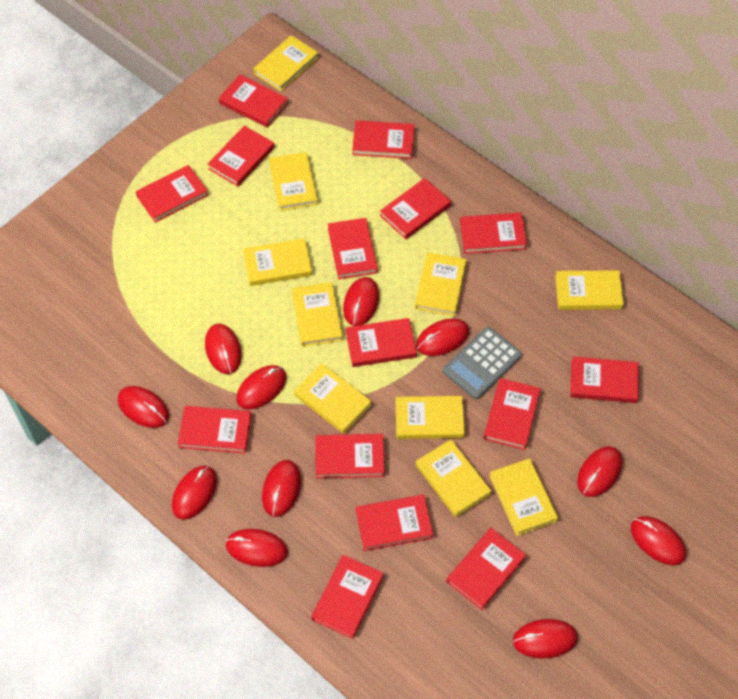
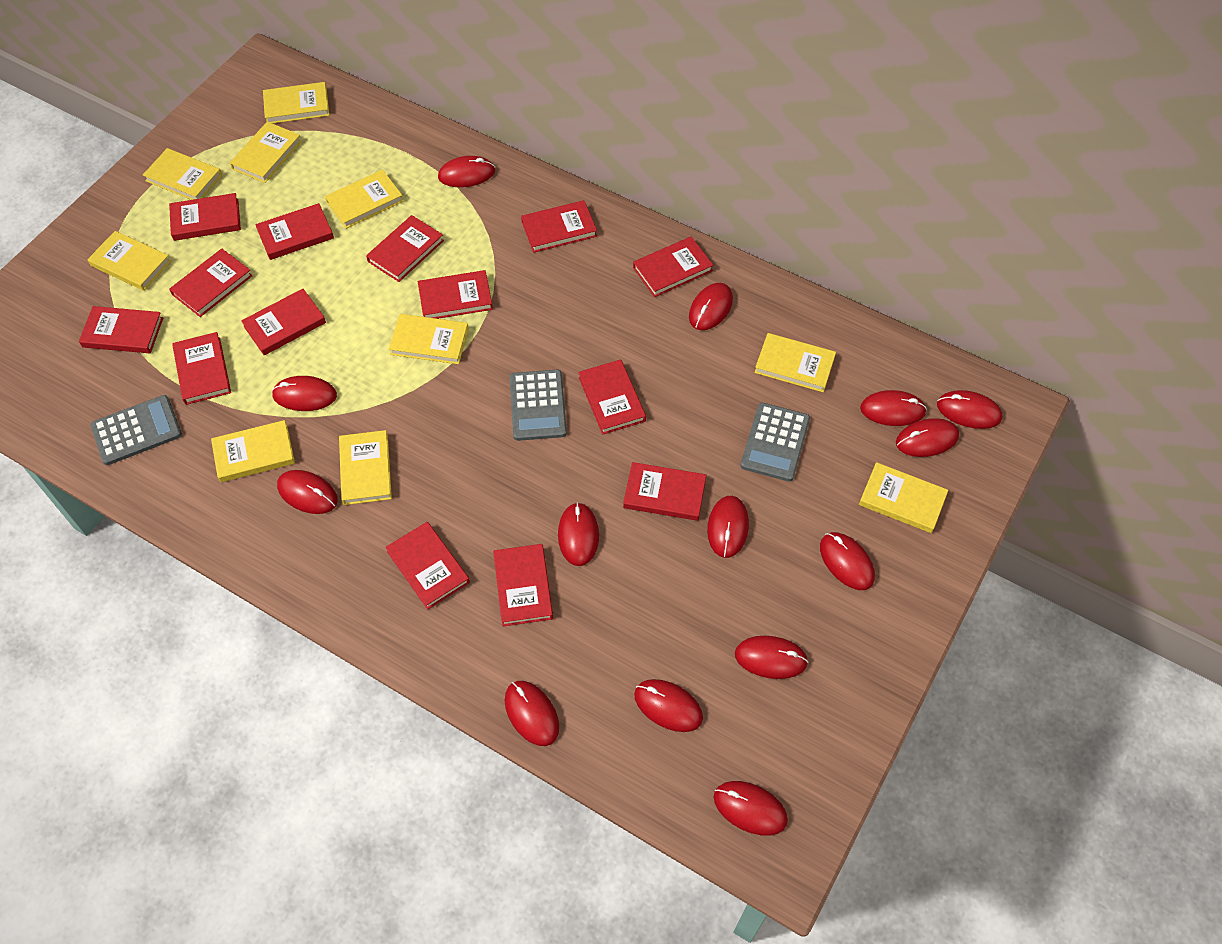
grey calculator: 1 -> 3
red book: 15 -> 14
red mouse: 11 -> 14

